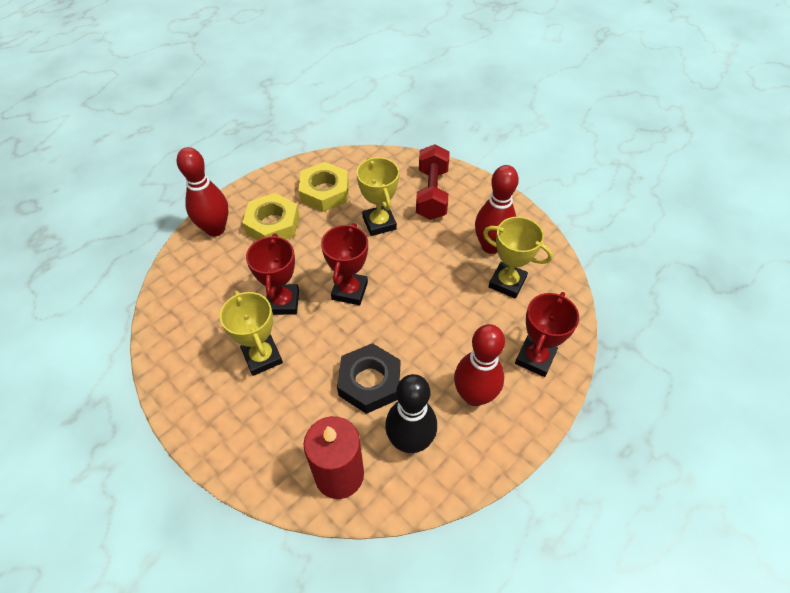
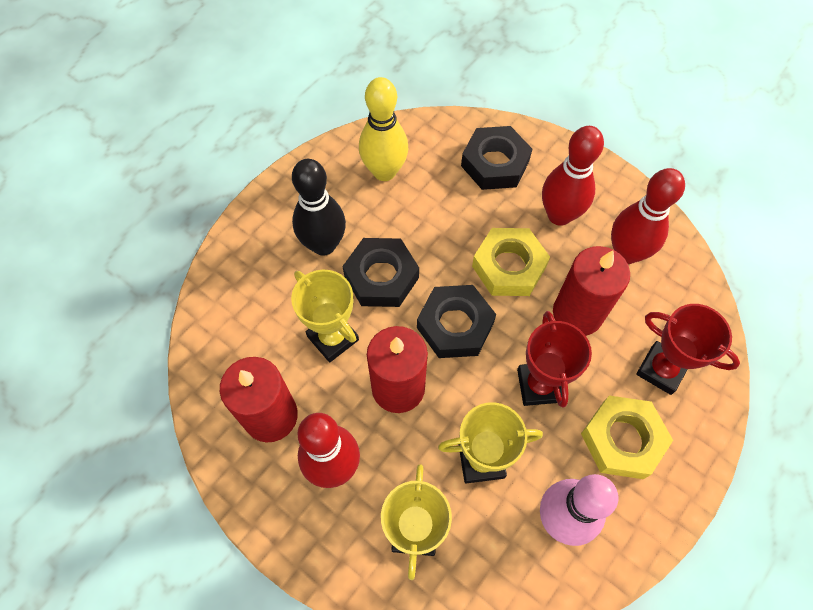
black nut: 1 -> 3
pink bowling pin: 0 -> 1
red candle: 1 -> 3
red dumbbell: 1 -> 0
red trophy: 3 -> 2
yellow bowling pin: 0 -> 1

